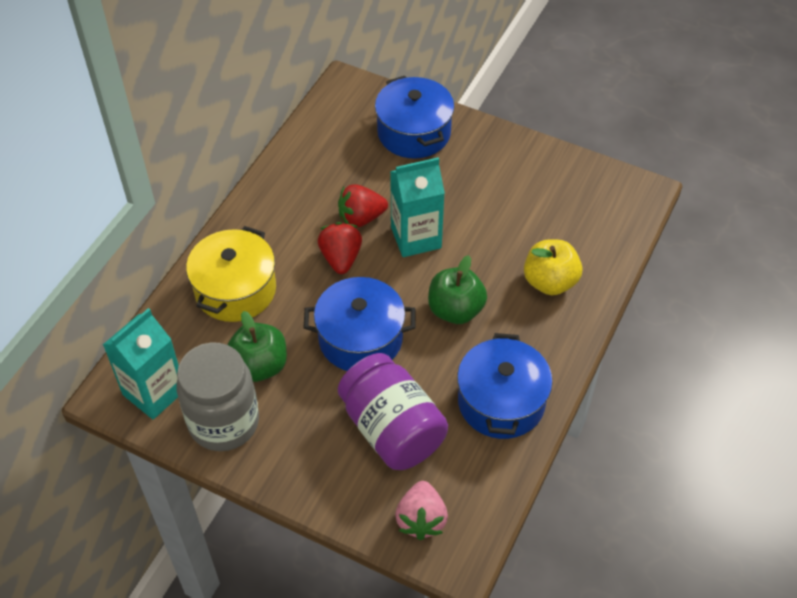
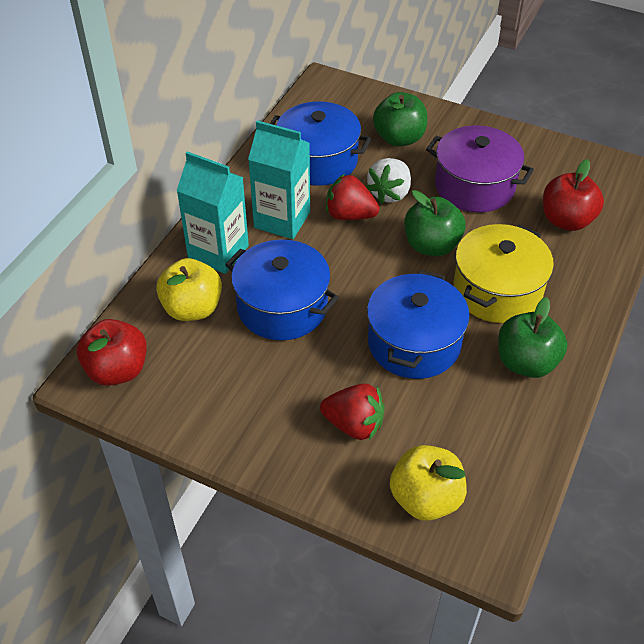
green apple: 2 -> 3
grey jar: 1 -> 0
pink strawberry: 1 -> 0
purple jar: 1 -> 0
purple pot: 0 -> 1
red apple: 0 -> 2
white strawberry: 0 -> 1
yellow apple: 1 -> 2

